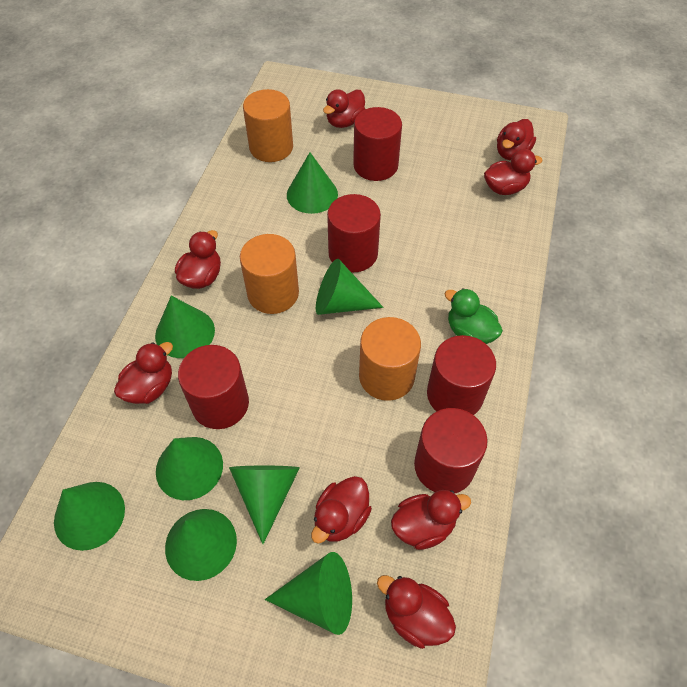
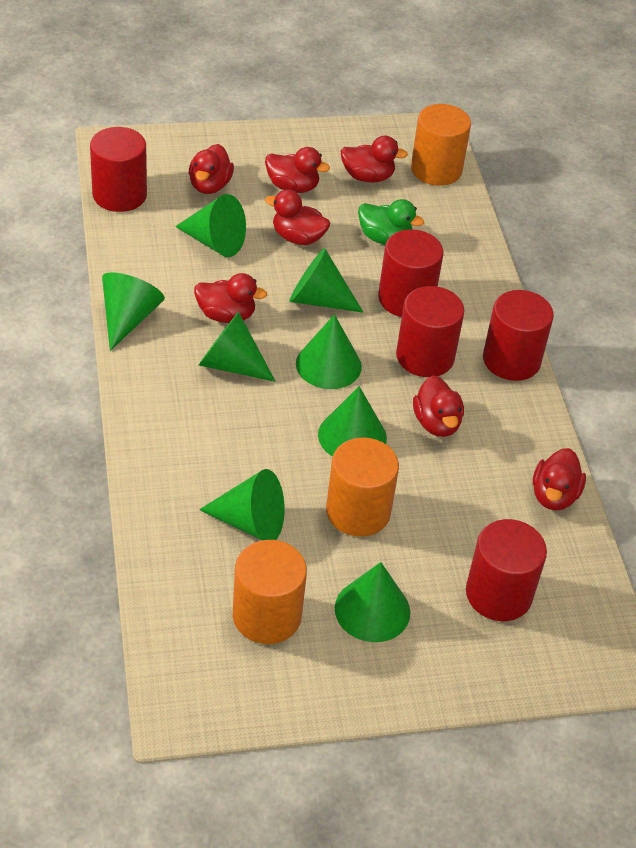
red duck: 8 -> 7

